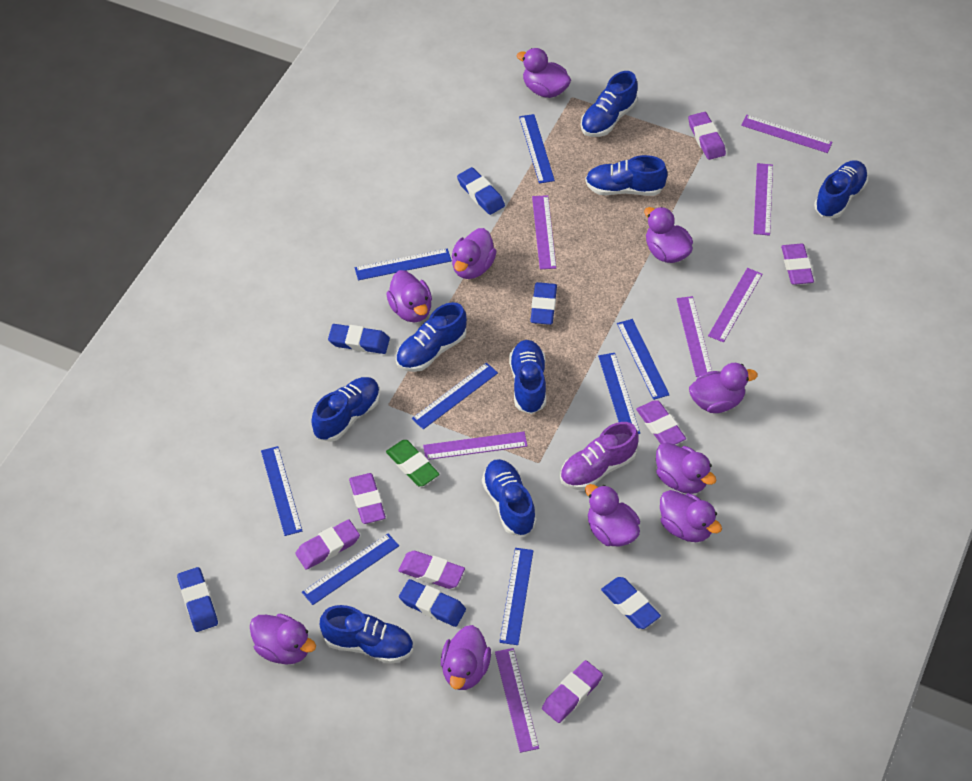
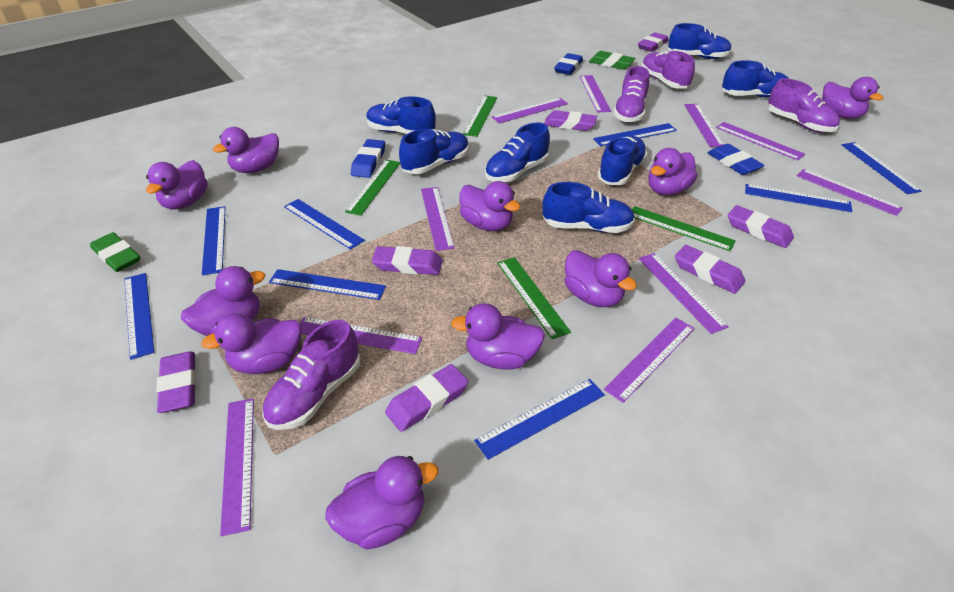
blue eraser: 6 -> 3
blue shoe: 8 -> 7
green eraser: 1 -> 2
green ruler: 0 -> 4
purple ruler: 7 -> 10
purple shoe: 1 -> 4

